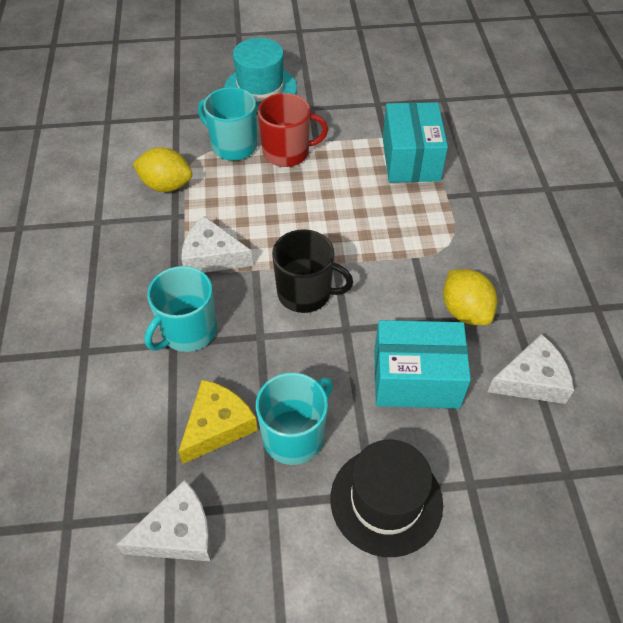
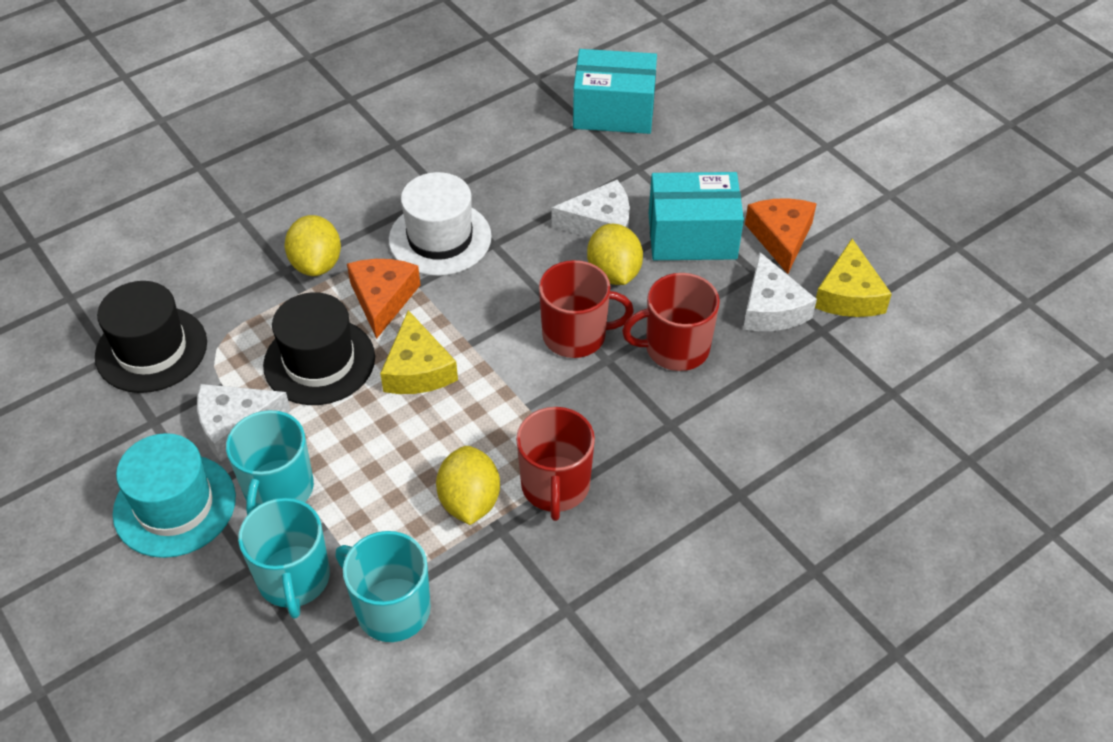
black hat: 1 -> 2
black mug: 1 -> 0
orange cheese: 0 -> 2
red mug: 1 -> 3
white hat: 0 -> 1
yellow cheese: 1 -> 2
yellow lemon: 2 -> 3

